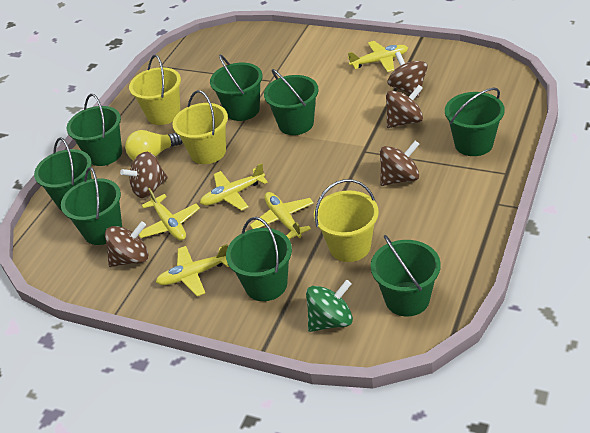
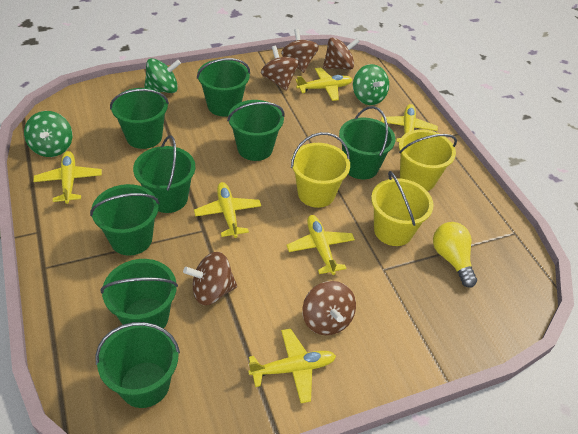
green spinning top: 1 -> 3
yellow plane: 5 -> 6

